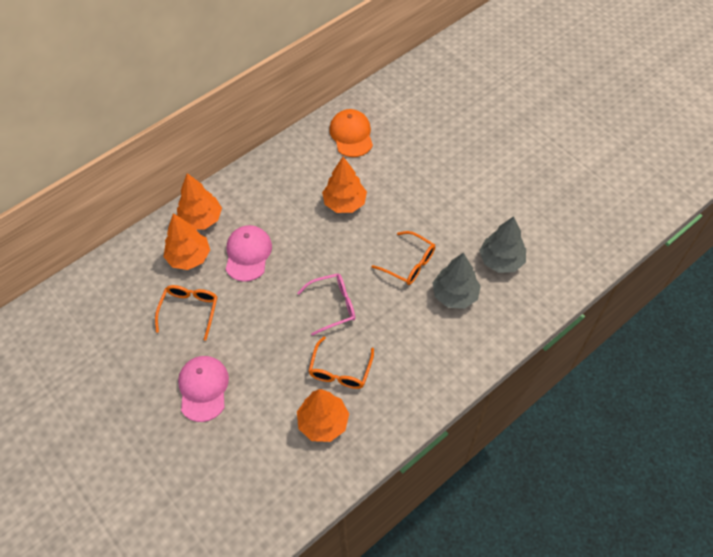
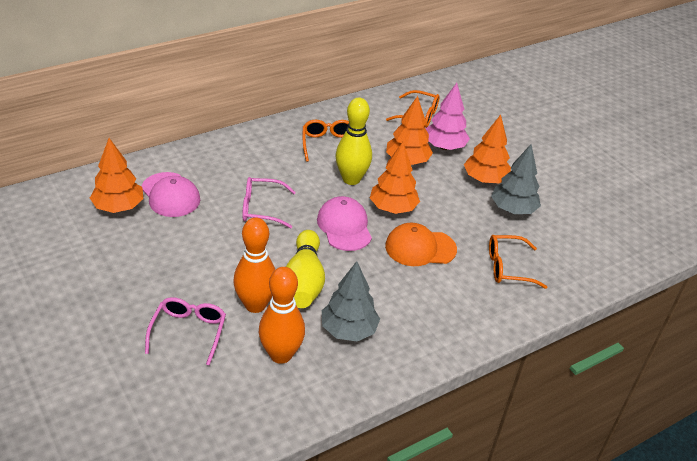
orange bowling pin: 0 -> 2
pink glasses: 1 -> 2
pink tree: 0 -> 1
yellow bowling pin: 0 -> 2

